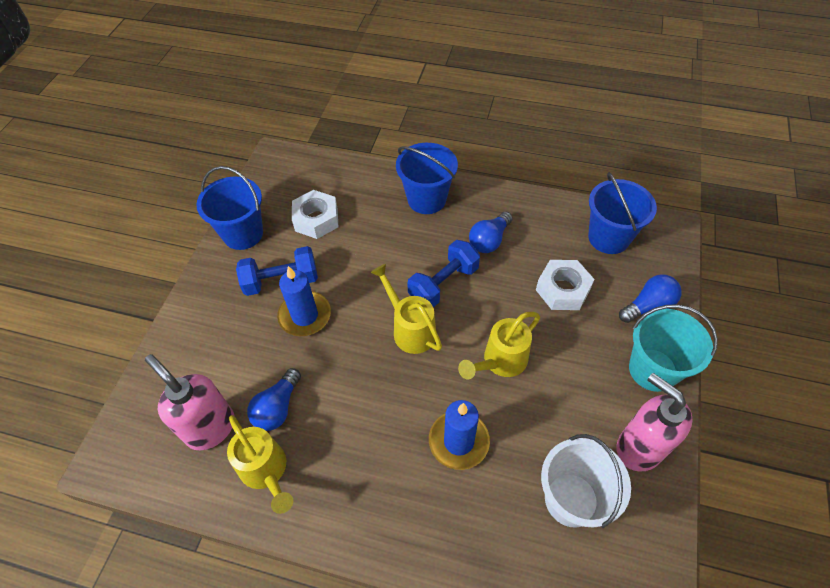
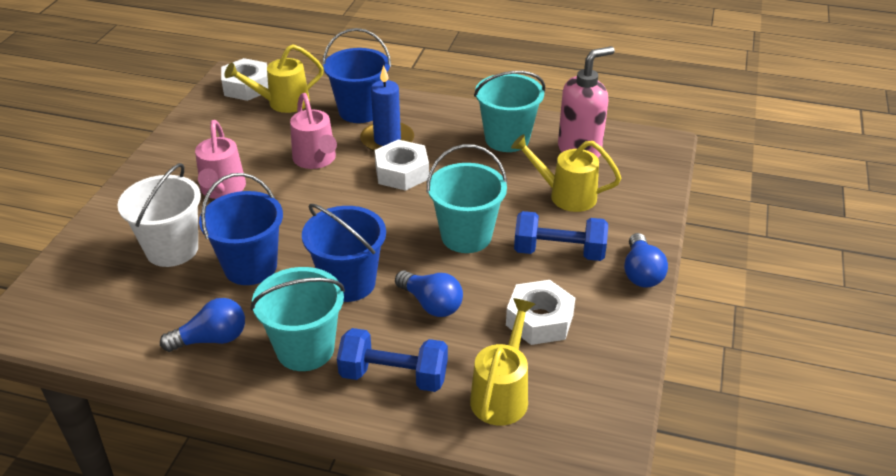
blue candle: 2 -> 1
pink soap dispenser: 2 -> 1
pink watering can: 0 -> 2
turquoise bucket: 1 -> 3
white nut: 2 -> 3

